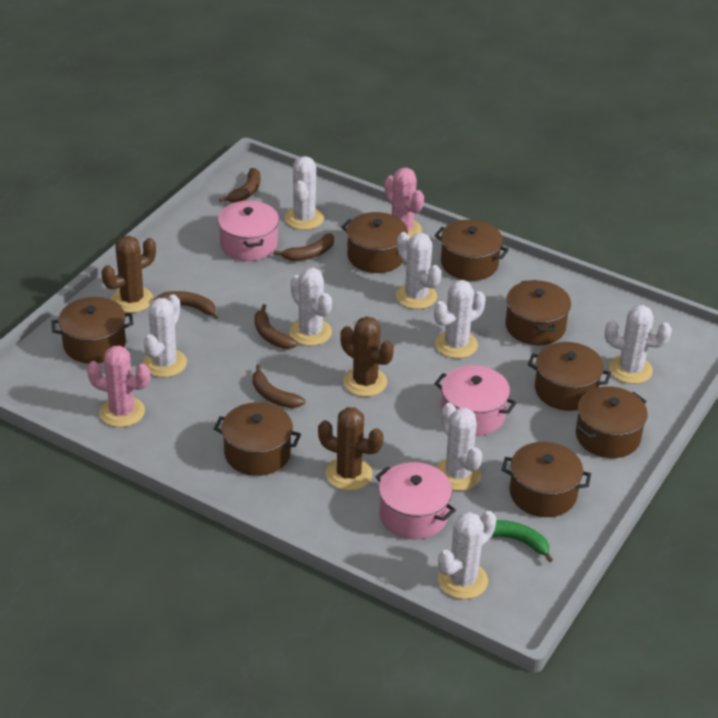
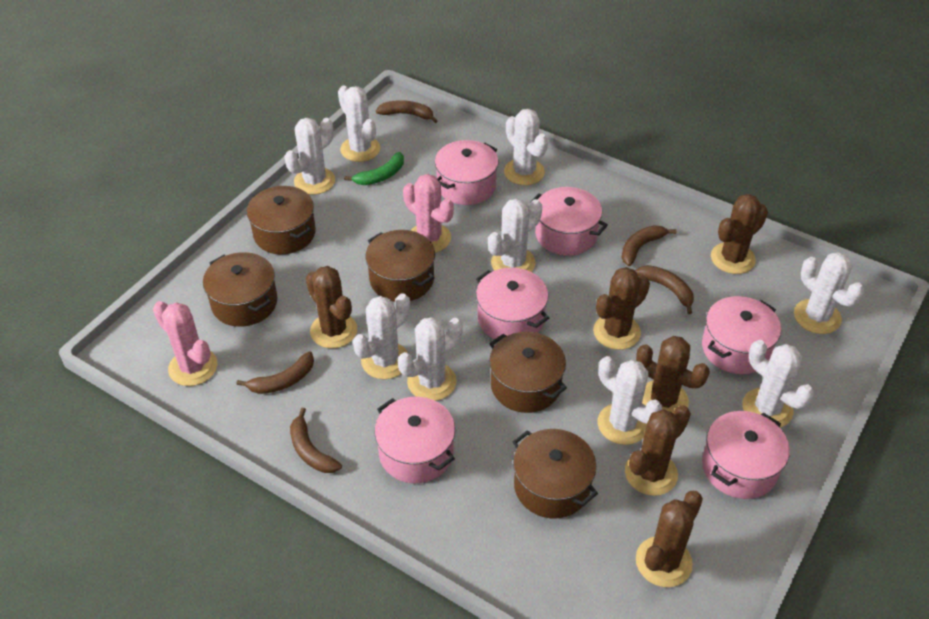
brown cactus: 3 -> 6
brown pot: 8 -> 5
pink pot: 3 -> 6
white cactus: 8 -> 9

